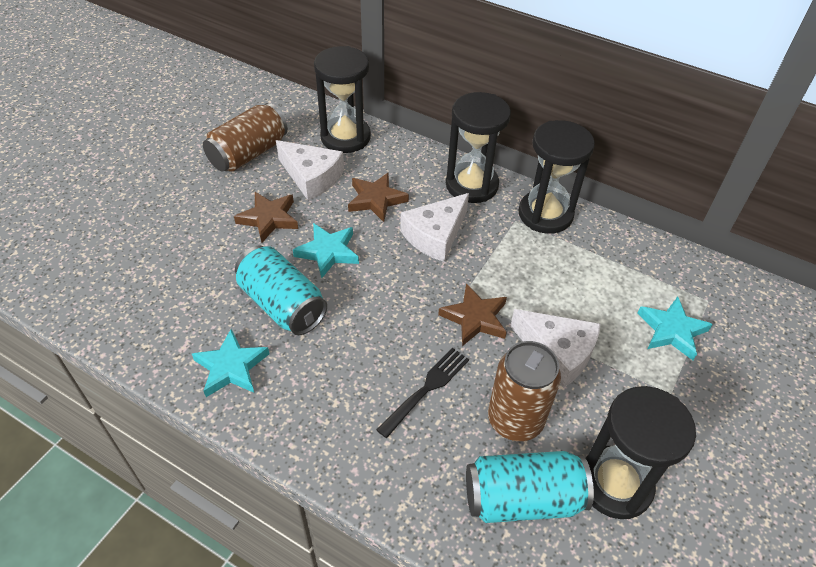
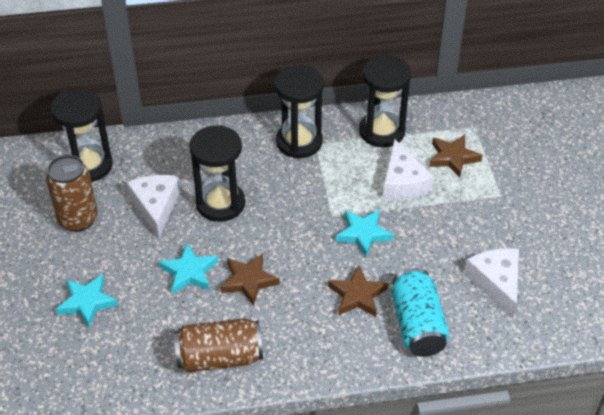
black fork: 1 -> 0
turquoise can: 2 -> 1

